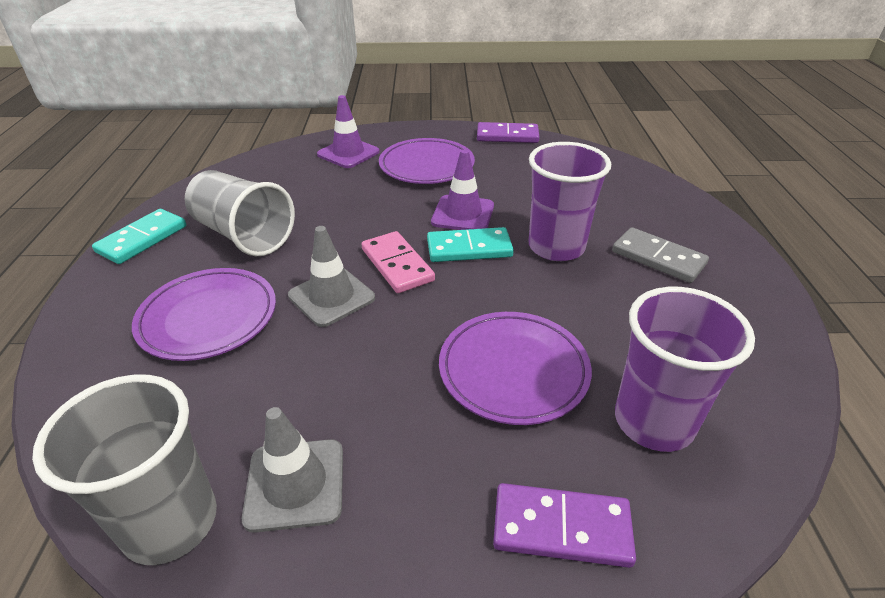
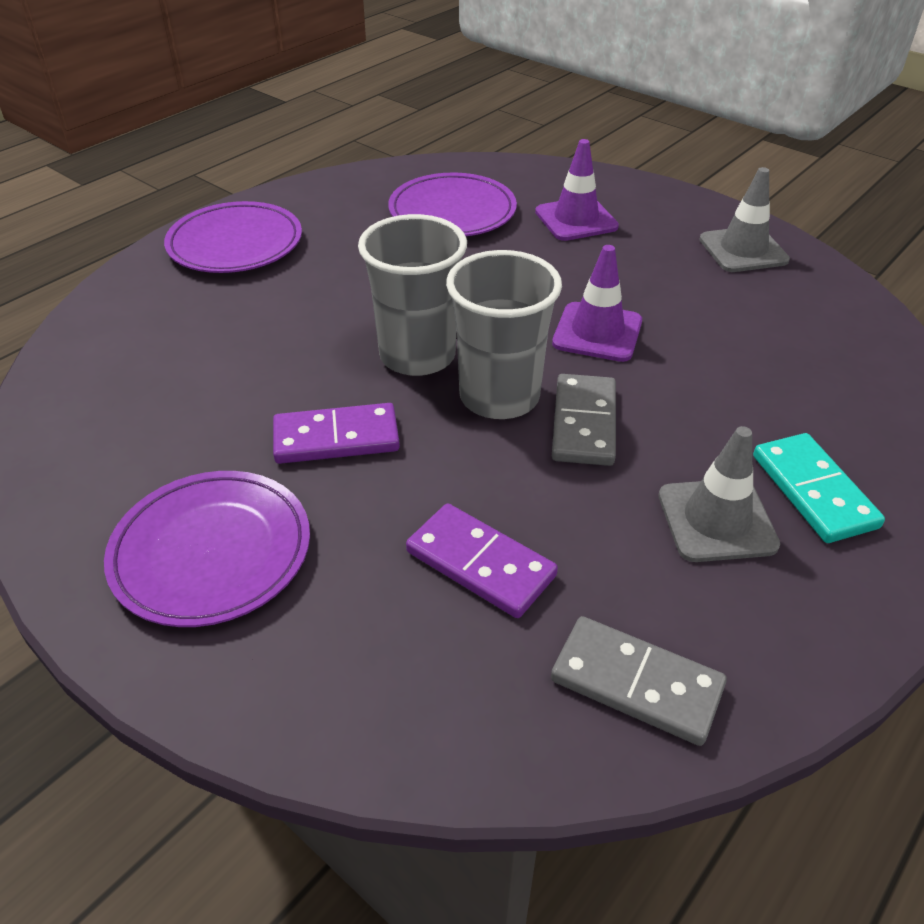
grey domino: 1 -> 2
pink domino: 1 -> 0
purple cup: 2 -> 0
turquoise domino: 2 -> 1

